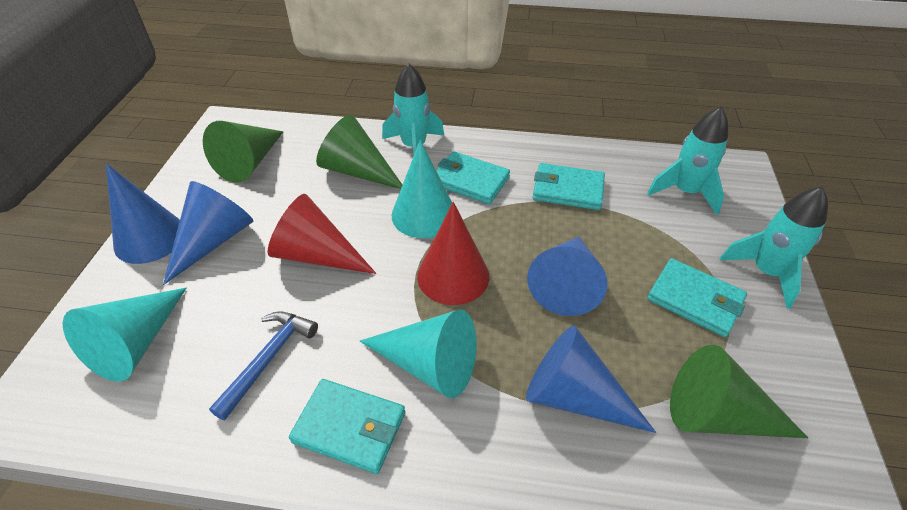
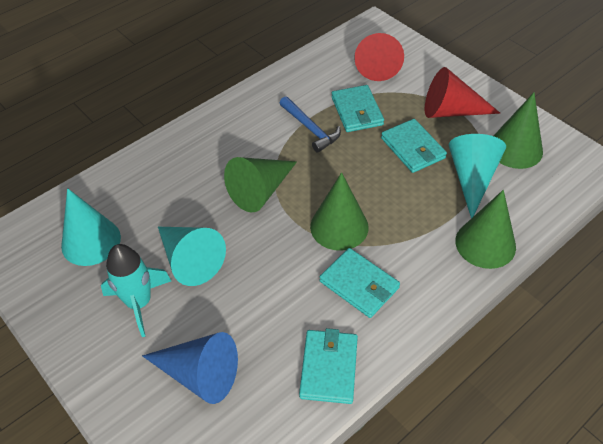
blue cone: 4 -> 1
green cone: 3 -> 4
turquoise rocket: 3 -> 1

